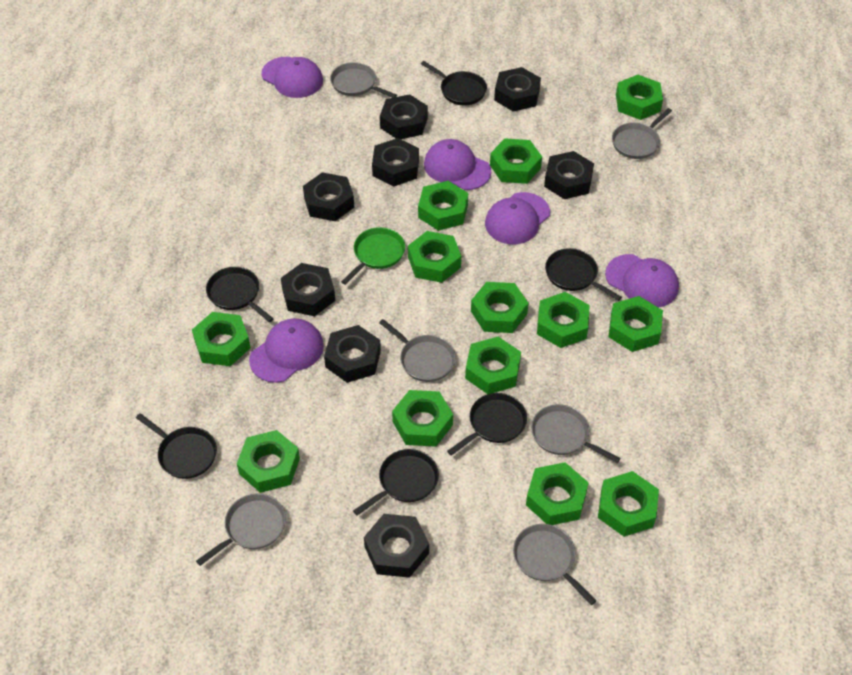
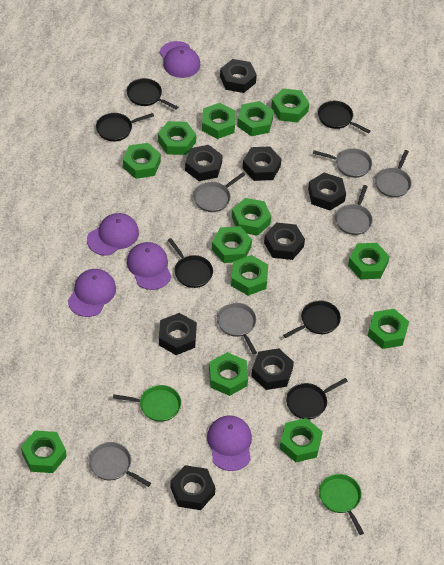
green pan: 1 -> 2

